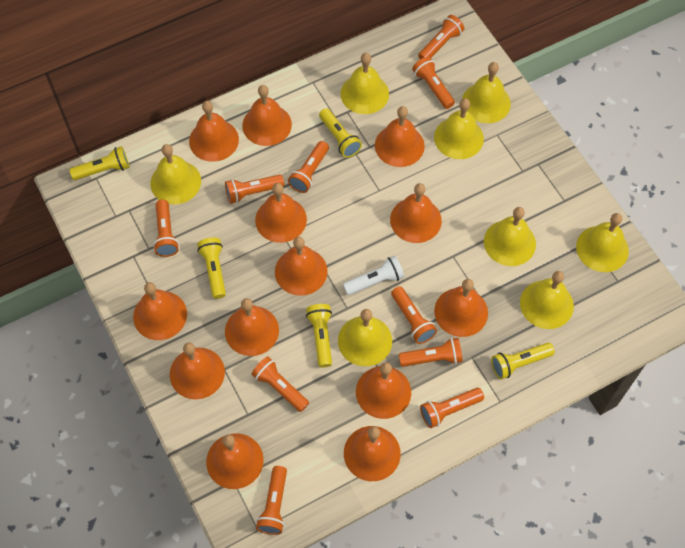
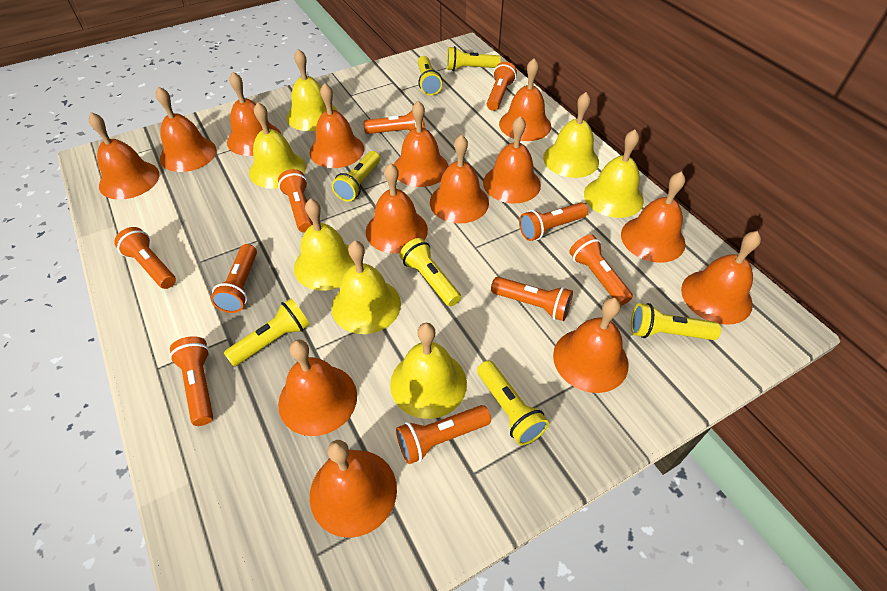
orange bell: 13 -> 14
white flashlight: 1 -> 0
yellow bell: 8 -> 7
yellow flashlight: 5 -> 7

